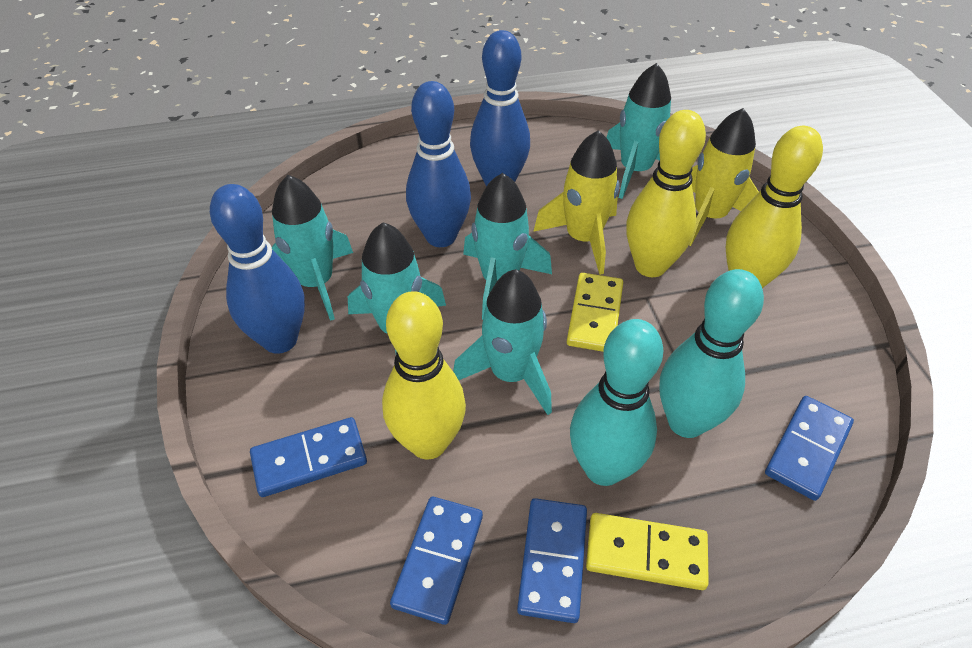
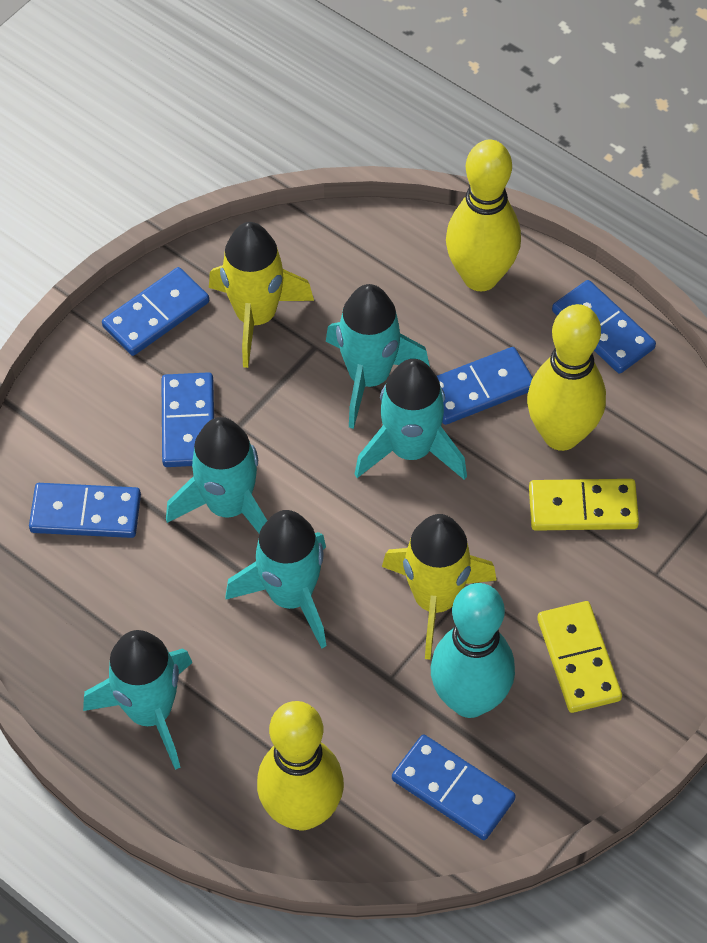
blue bowling pin: 3 -> 0
blue domino: 4 -> 6
turquoise bowling pin: 2 -> 1

